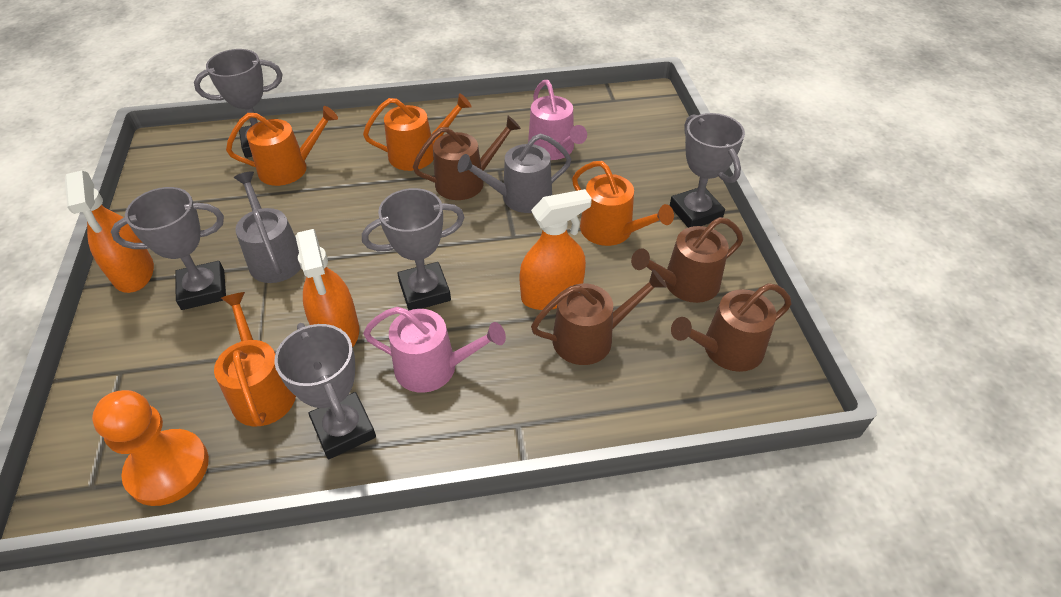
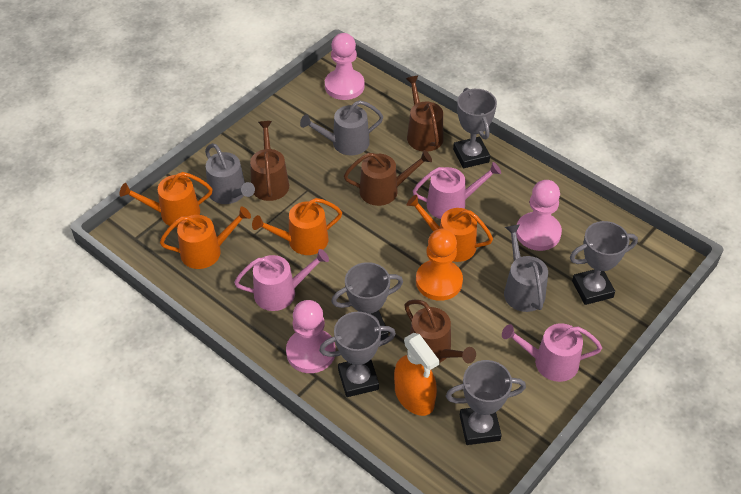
grey watering can: 2 -> 3
orange spray bottle: 3 -> 1
pink pawn: 0 -> 3
pink watering can: 2 -> 3

